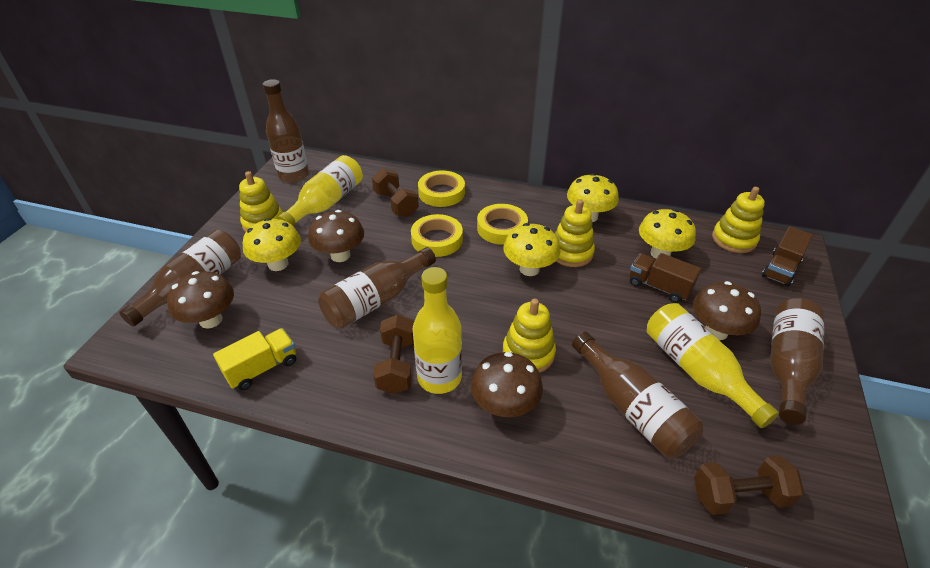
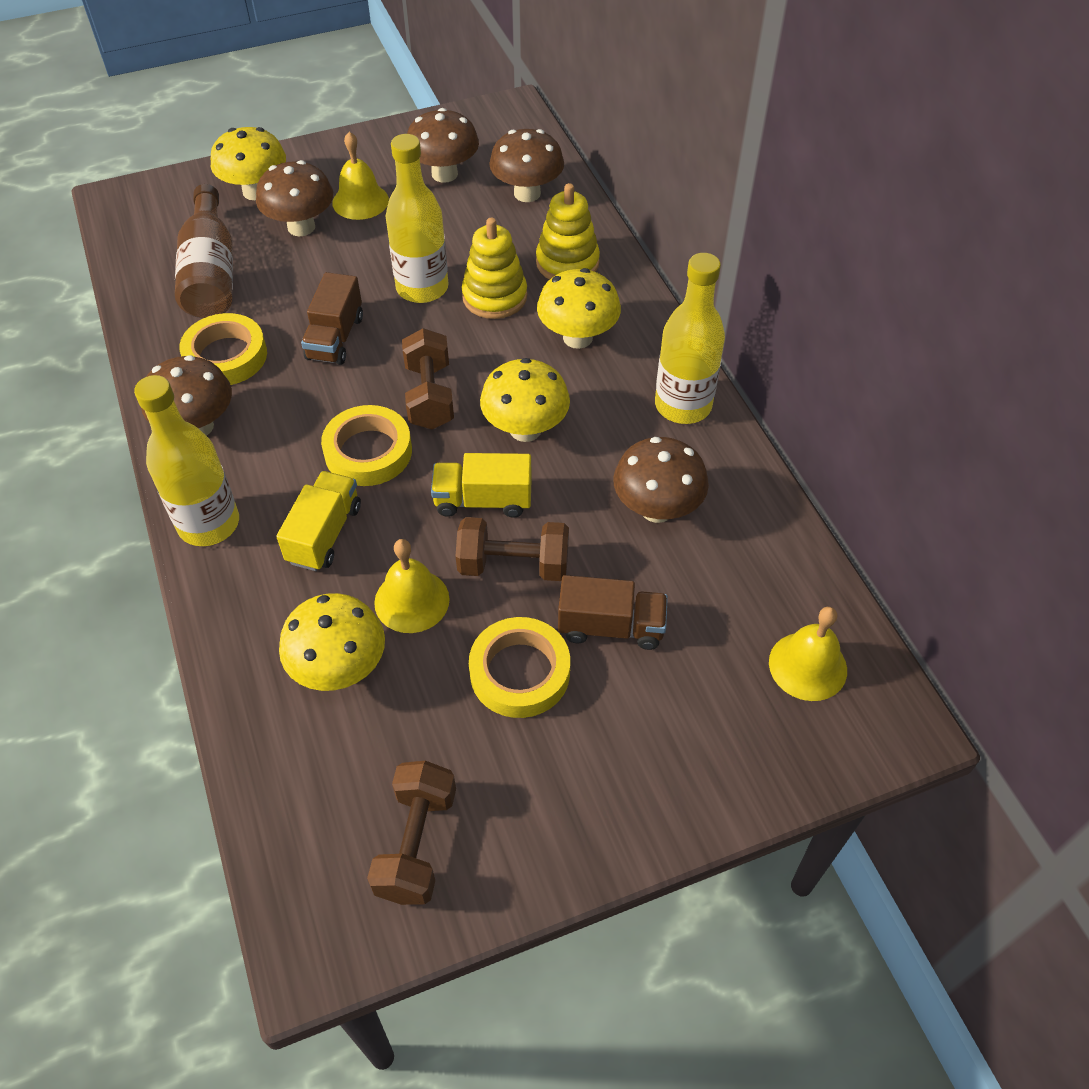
brown bottle: 5 -> 1
brown mushroom: 4 -> 5
yellow bell: 0 -> 3
yellow stacking toy: 4 -> 2
yellow truck: 1 -> 2

